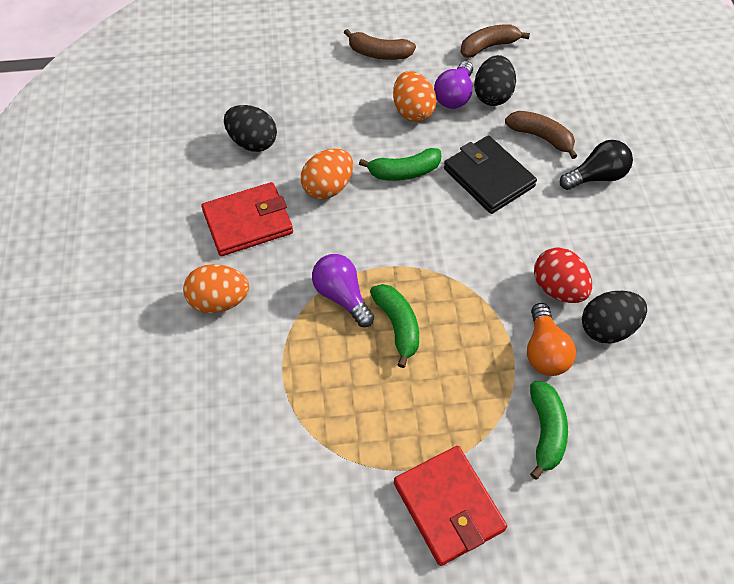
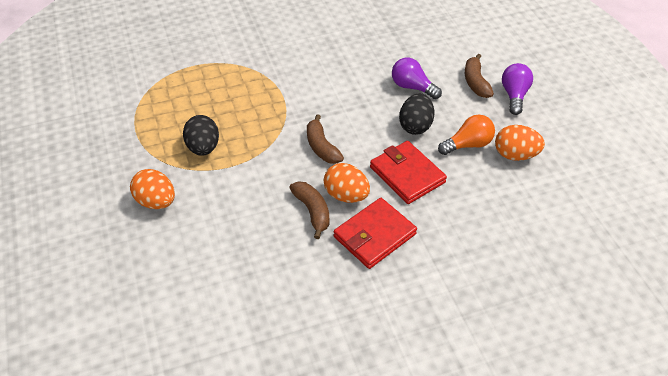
black egg: 3 -> 2
black light bulb: 1 -> 0
black wallet: 1 -> 0
green banana: 3 -> 0
red egg: 1 -> 0

